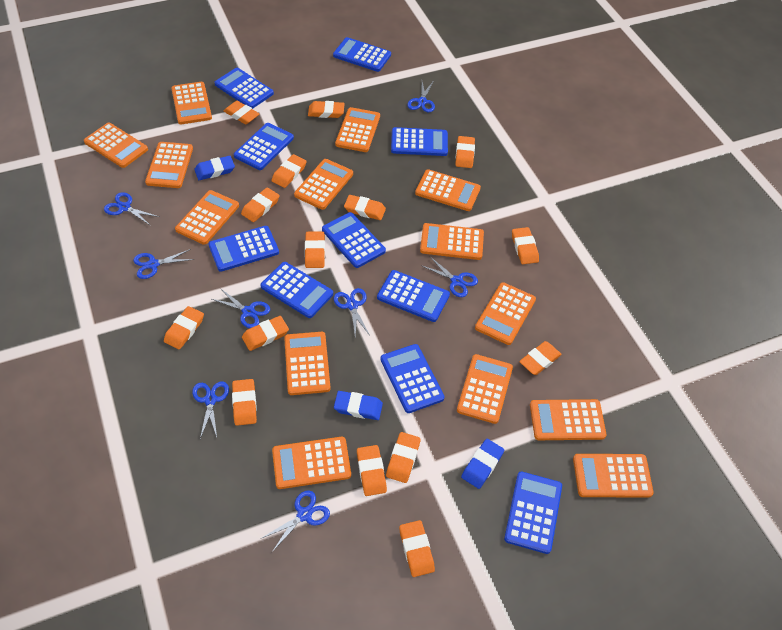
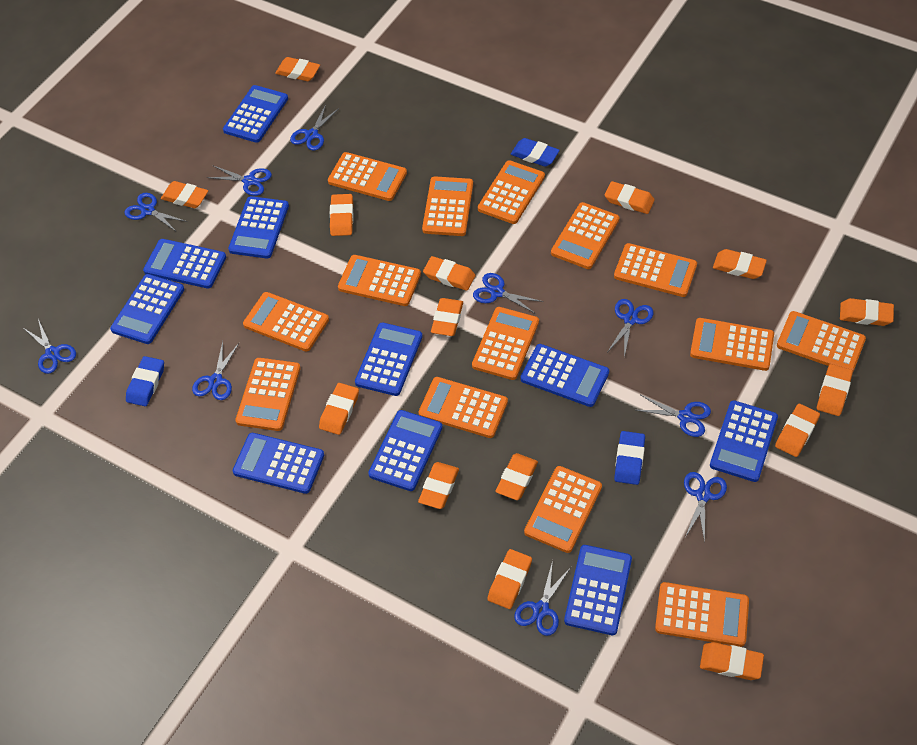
blue scissors: 8 -> 10

